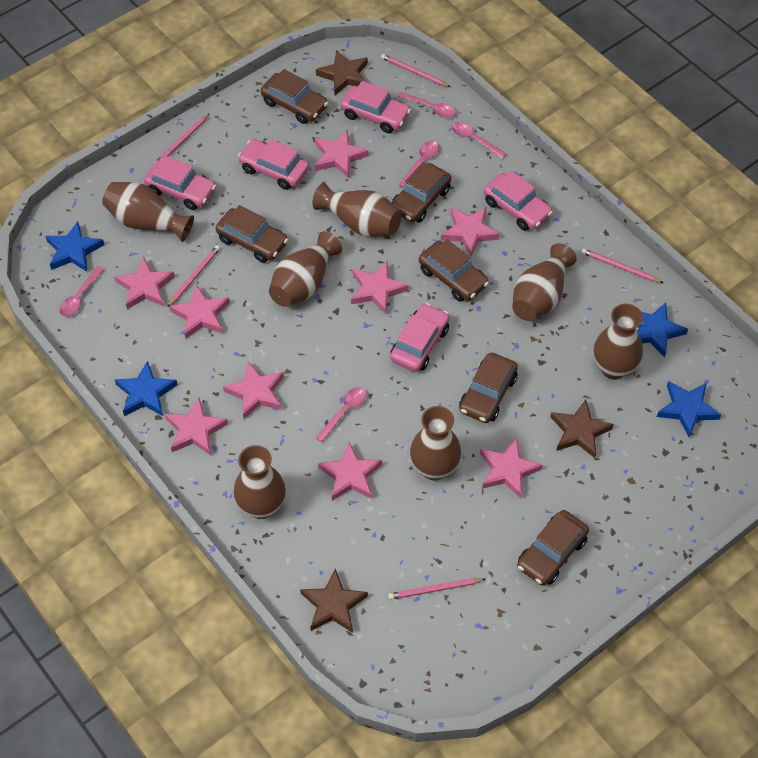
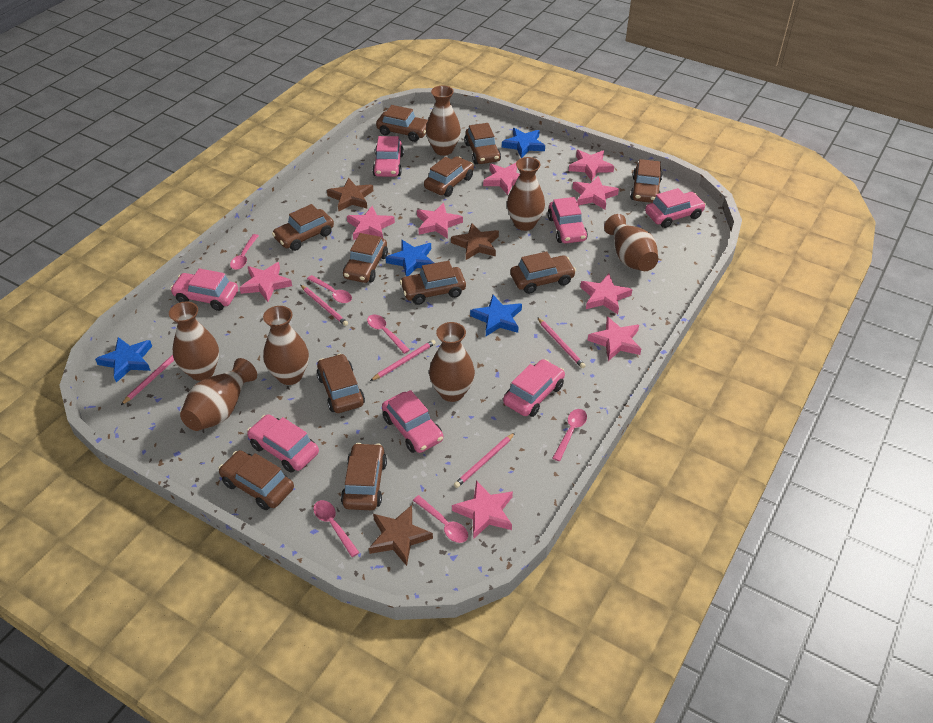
brown car: 6 -> 11
pink car: 5 -> 7
pink spoon: 5 -> 6

